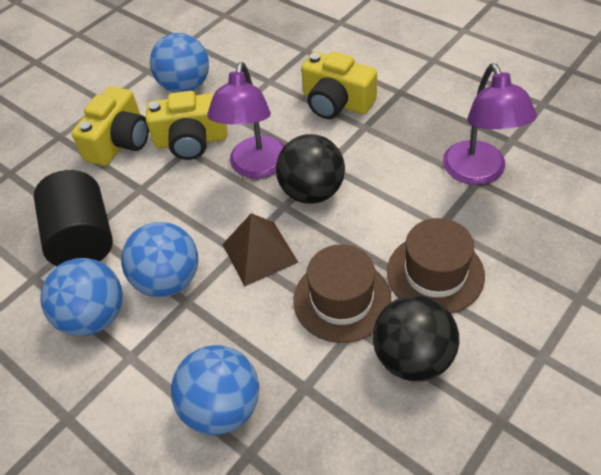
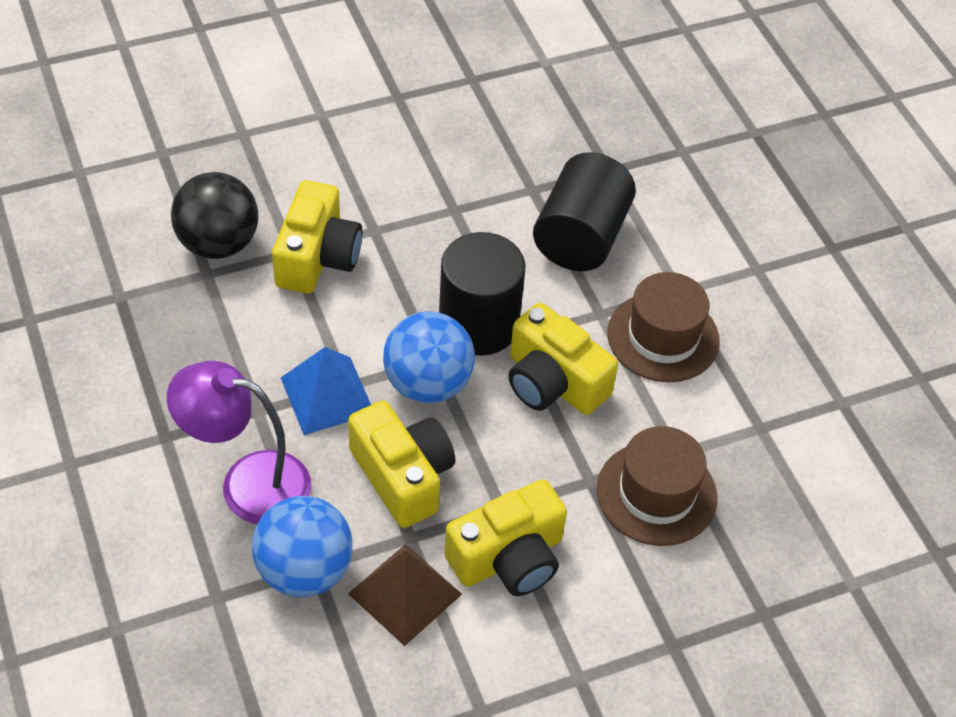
black ball: 2 -> 1
black cylinder: 1 -> 2
blue ball: 4 -> 2
blue pyramid: 0 -> 1
purple lamp: 2 -> 1
yellow camera: 3 -> 4

